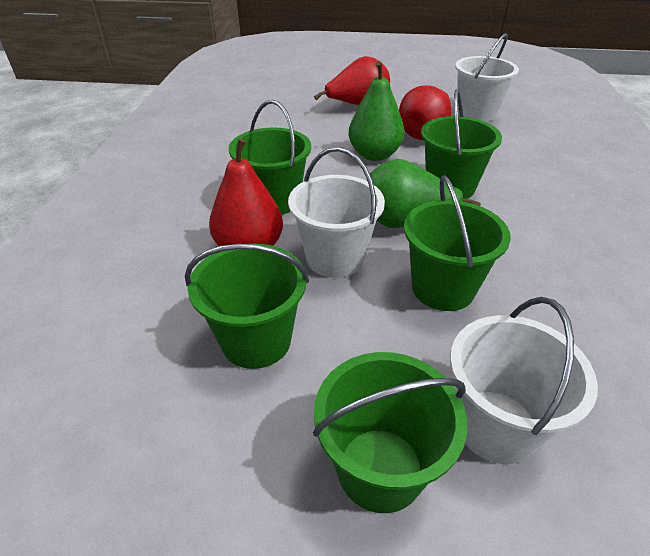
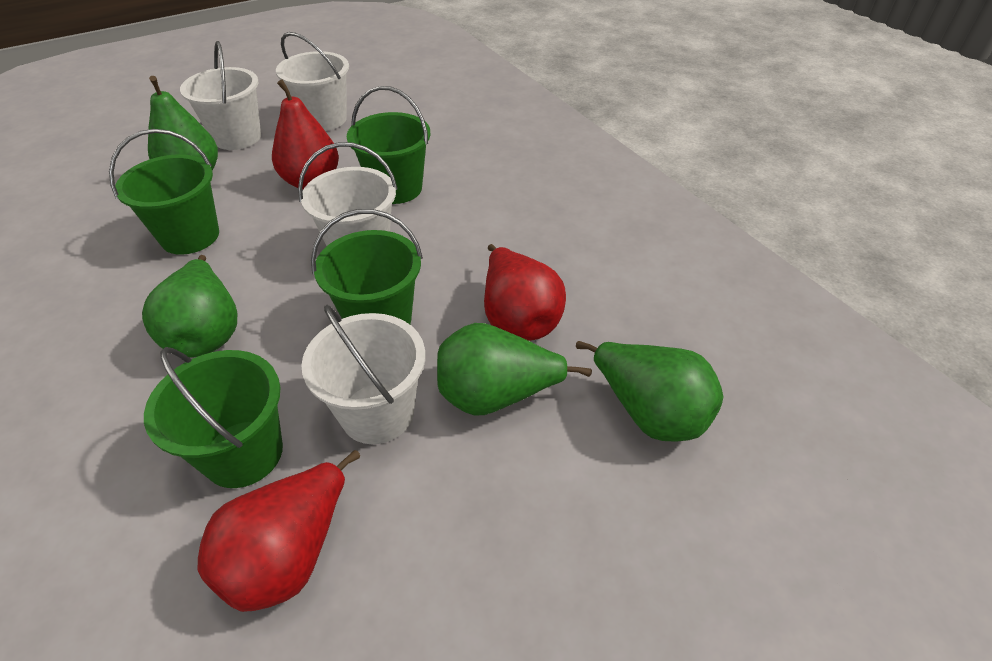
green bucket: 5 -> 4
green pear: 2 -> 4
white bucket: 3 -> 4

